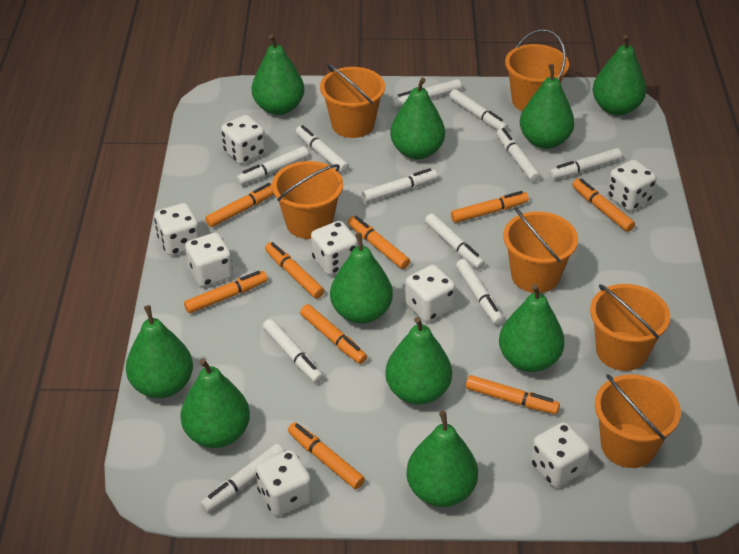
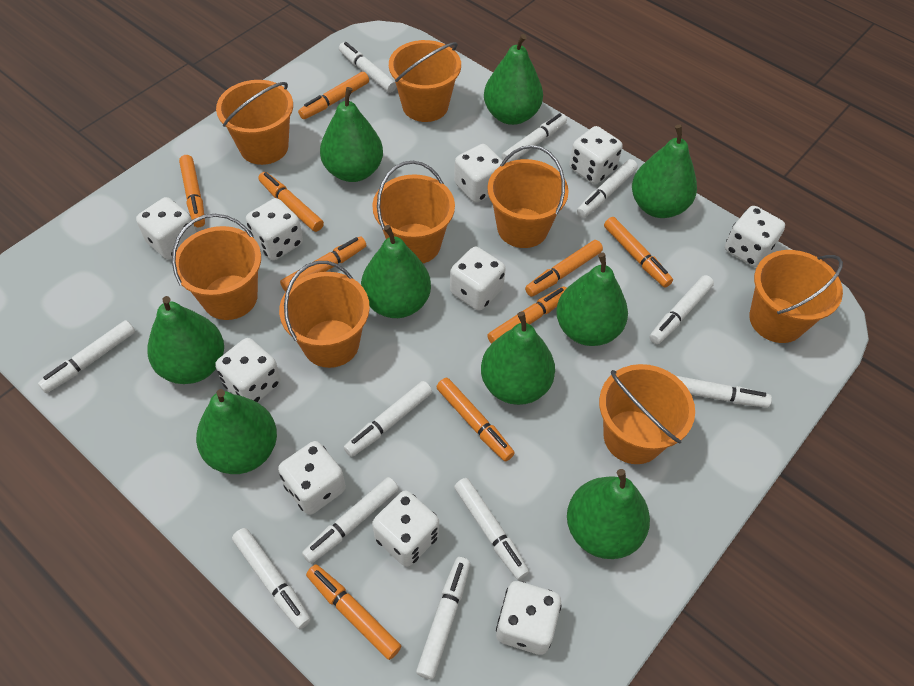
green pear: 10 -> 9
orange bucket: 6 -> 8
white dice: 8 -> 10

